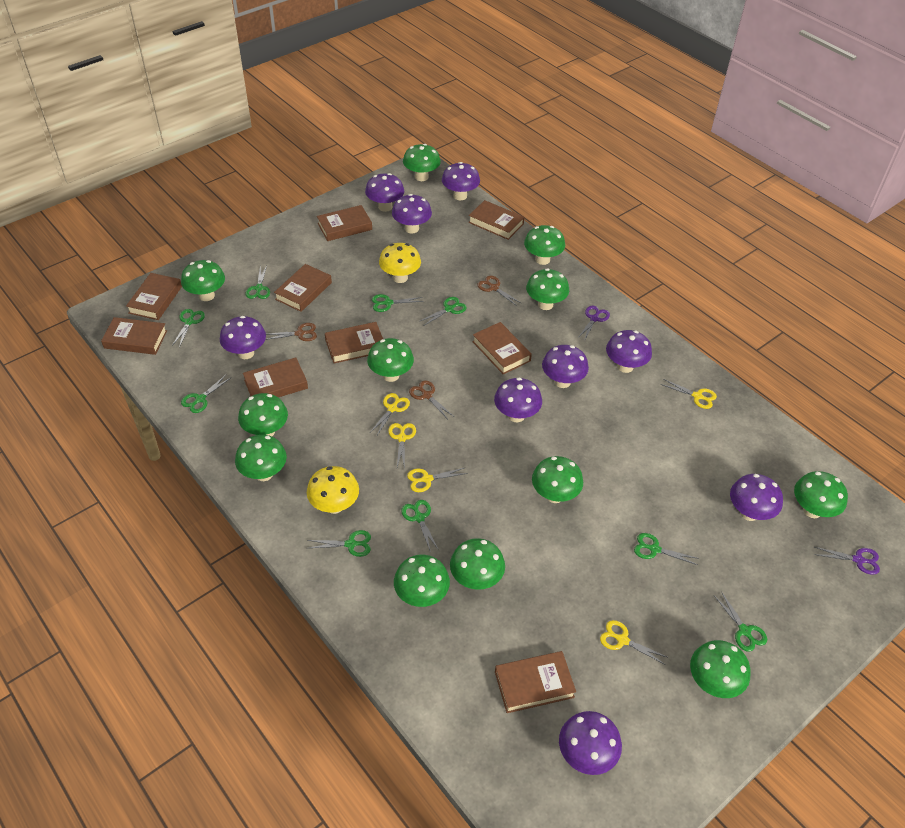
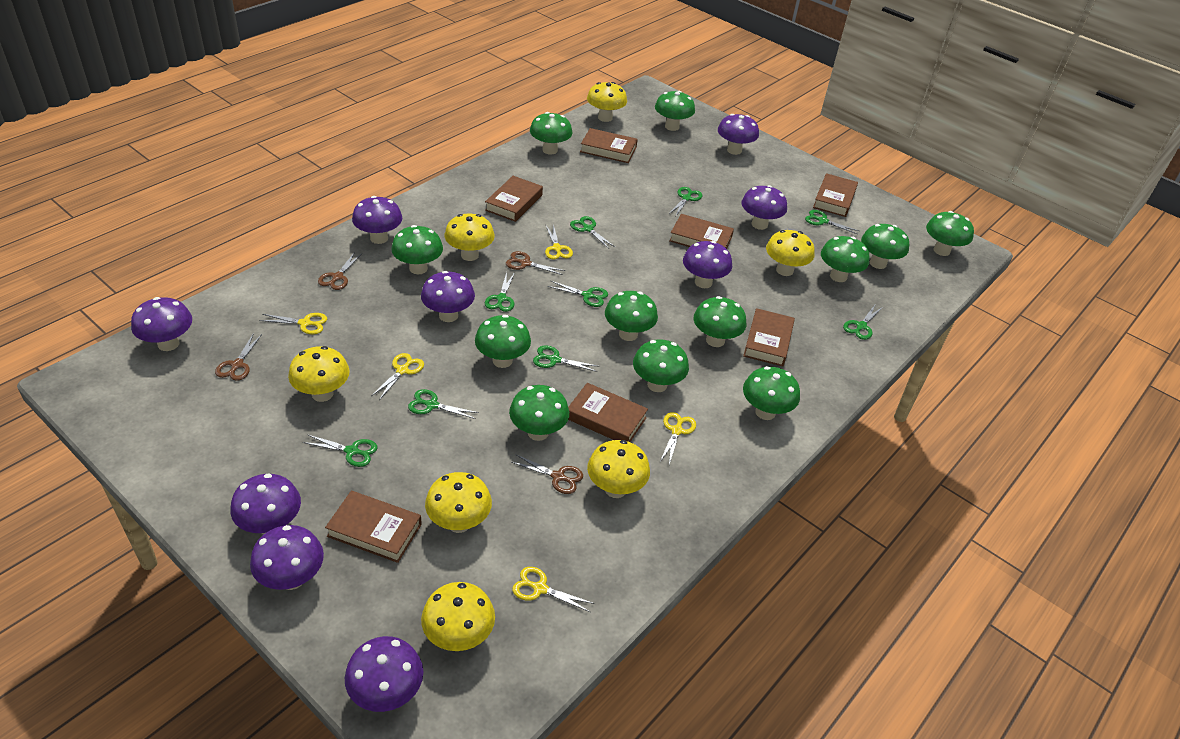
brown book: 9 -> 7
brown scissors: 3 -> 4
purple scissors: 2 -> 0
yellow mushroom: 2 -> 7

